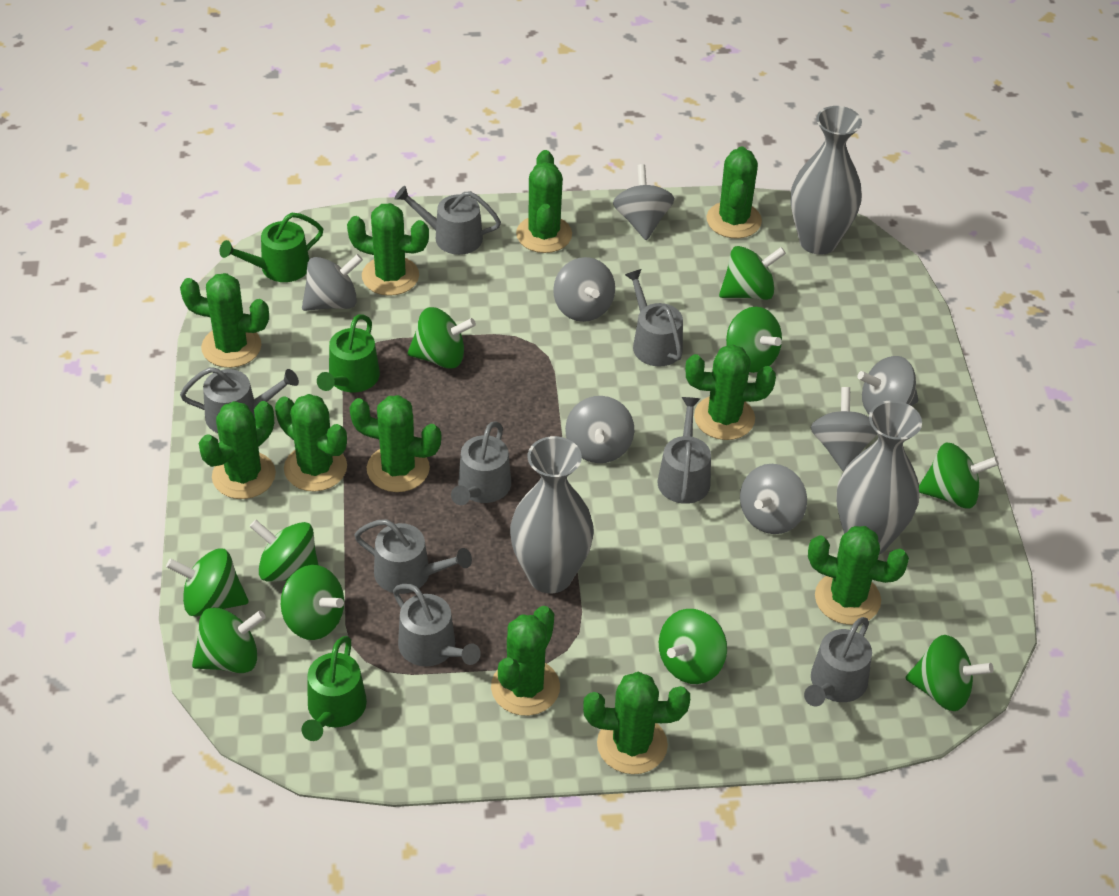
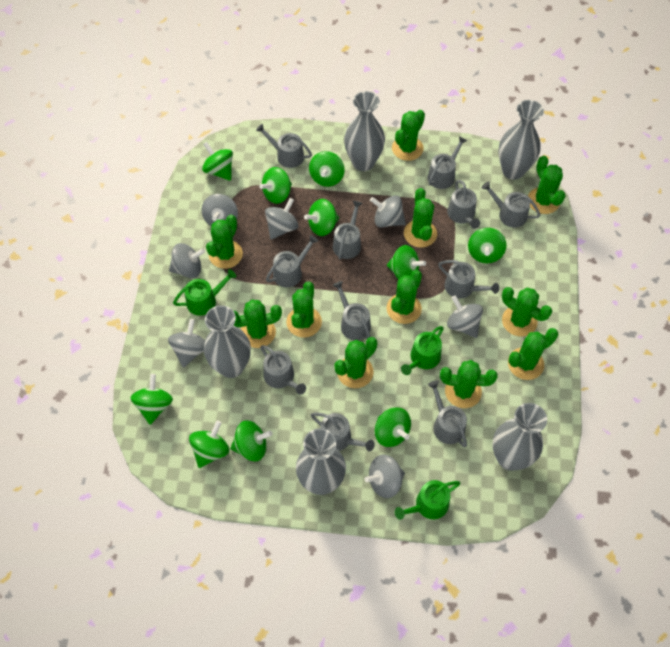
grey vase: 3 -> 5
grey watering can: 8 -> 11

